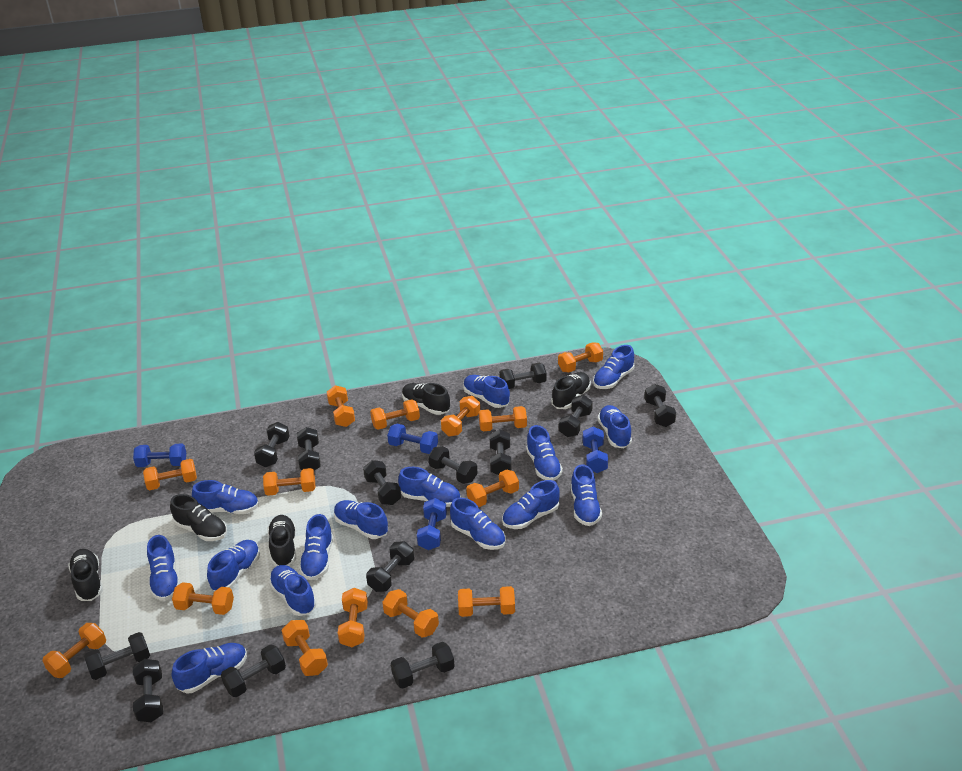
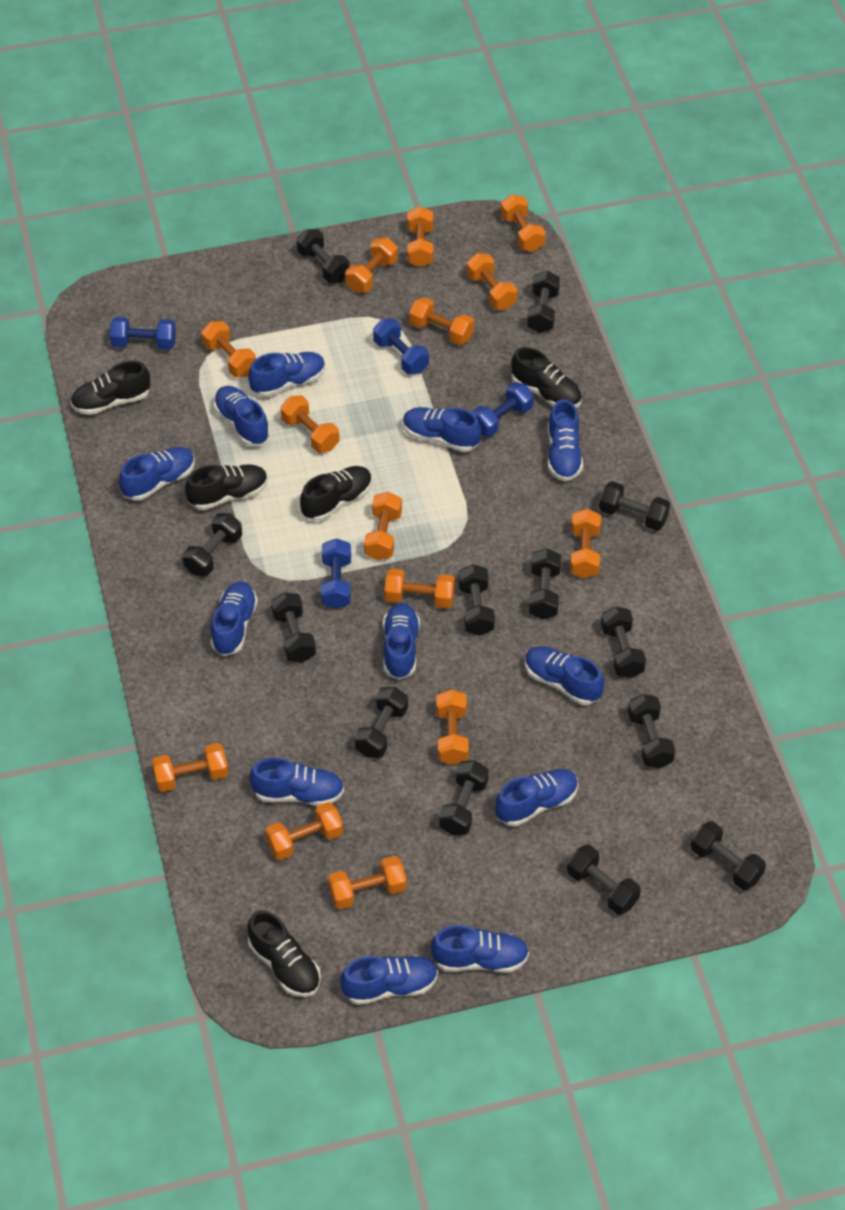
blue shoe: 15 -> 12

